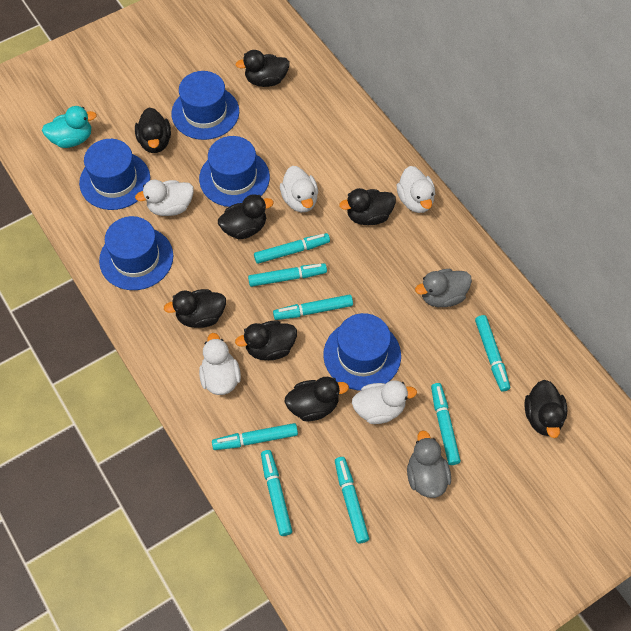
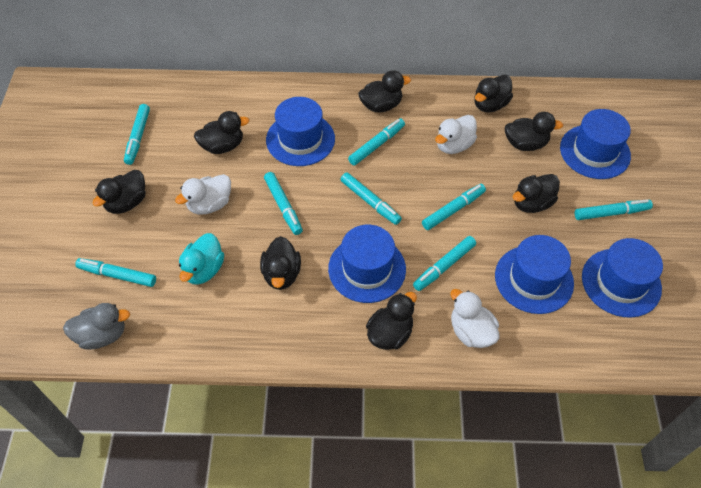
grey duck: 2 -> 1
white duck: 5 -> 3

